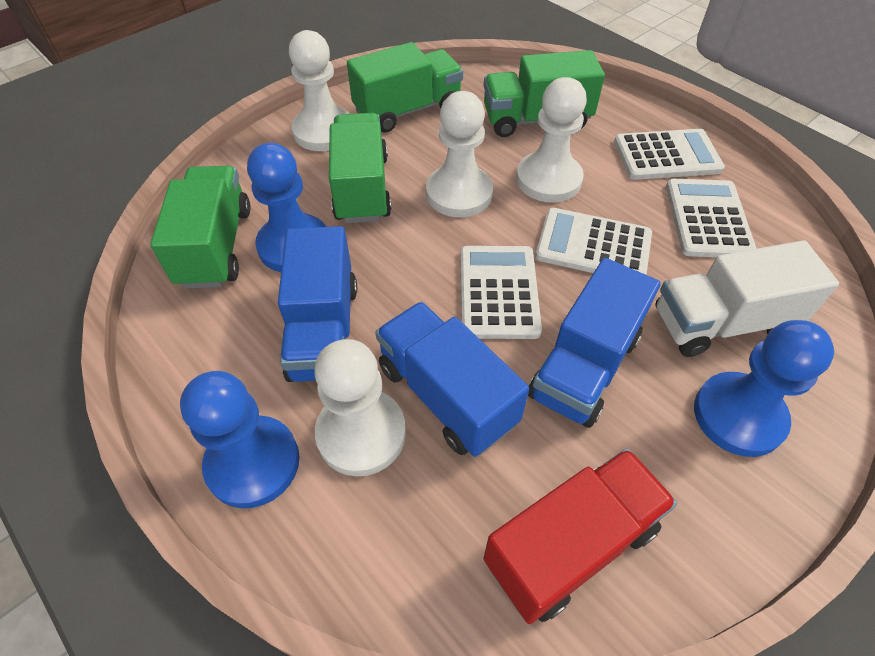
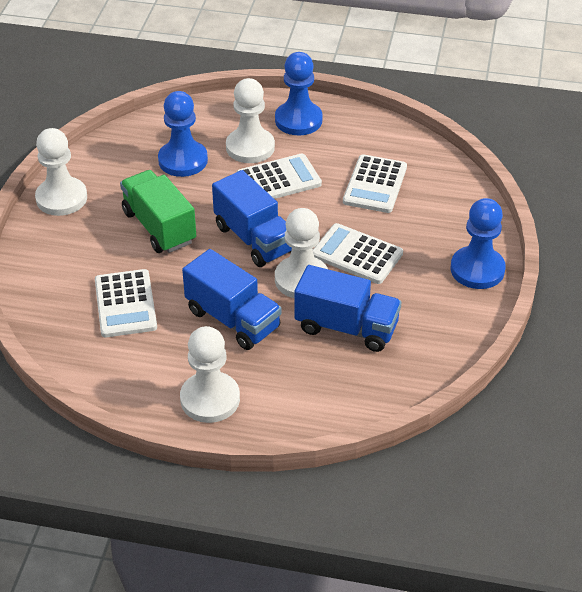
green truck: 4 -> 1
red truck: 1 -> 0
white truck: 1 -> 0

